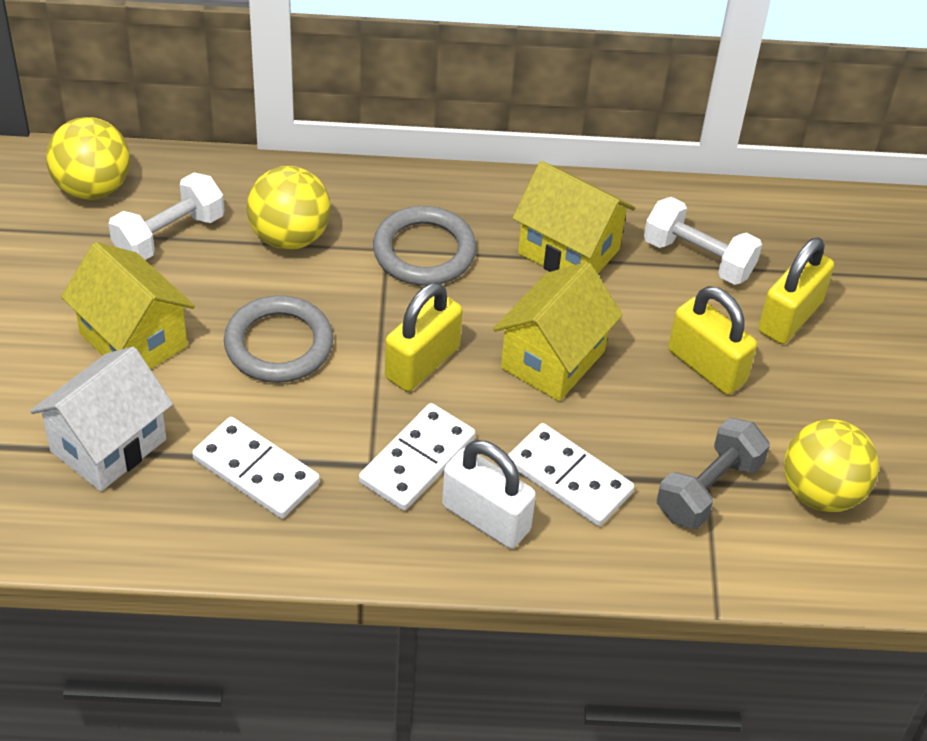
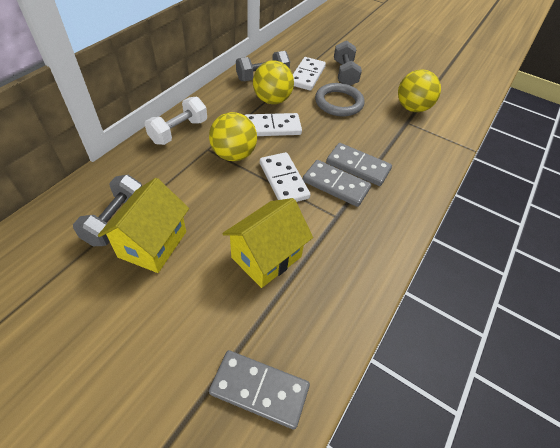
grey domino: 0 -> 3
grey dumbbell: 1 -> 3
grey ring: 2 -> 1
white dumbbell: 2 -> 1
white house: 1 -> 0
white padlock: 1 -> 0
yellow house: 3 -> 2
yellow padlock: 3 -> 0

